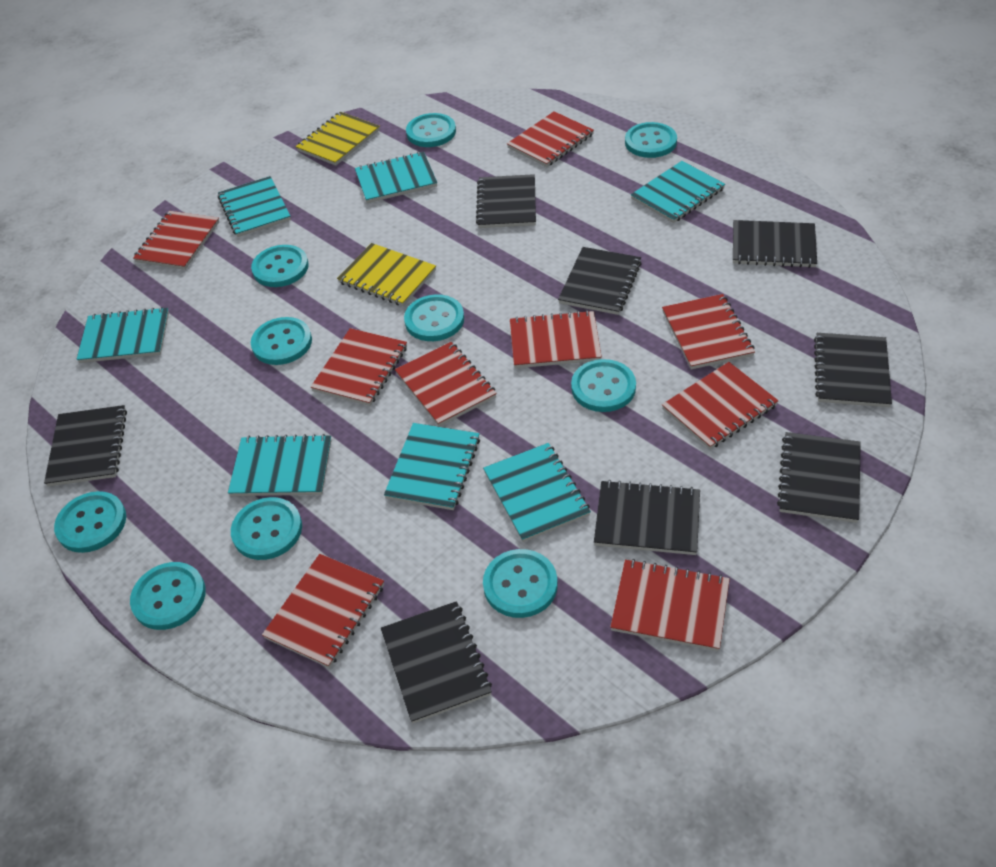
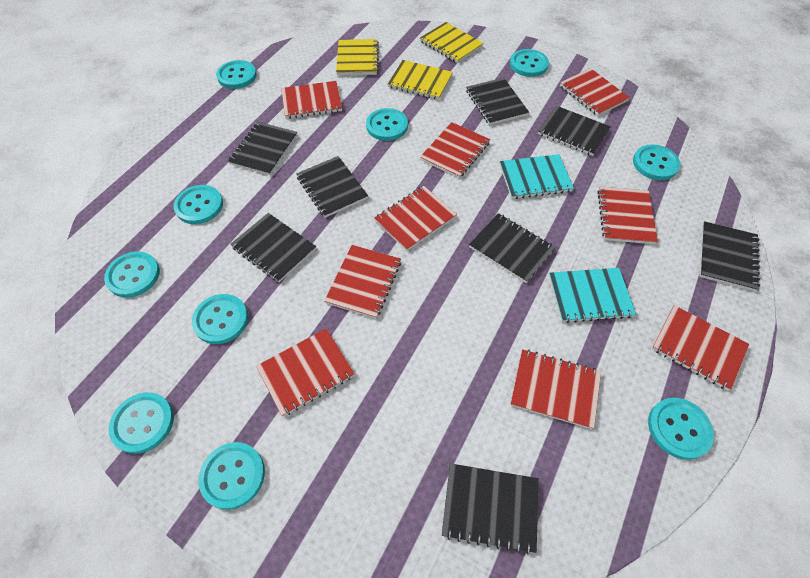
turquoise notebook: 7 -> 2
yellow notebook: 2 -> 3

